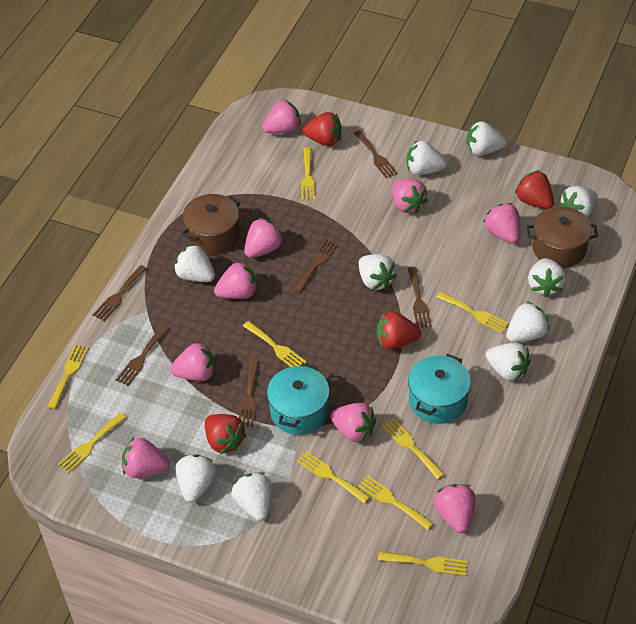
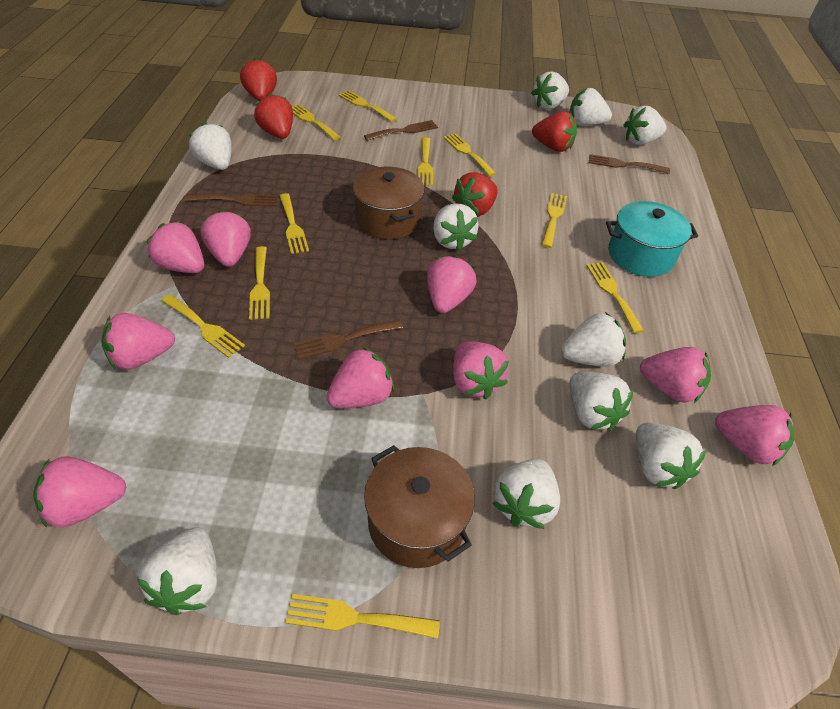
brown fork: 6 -> 4
turquoise pot: 2 -> 1
yellow fork: 9 -> 10

